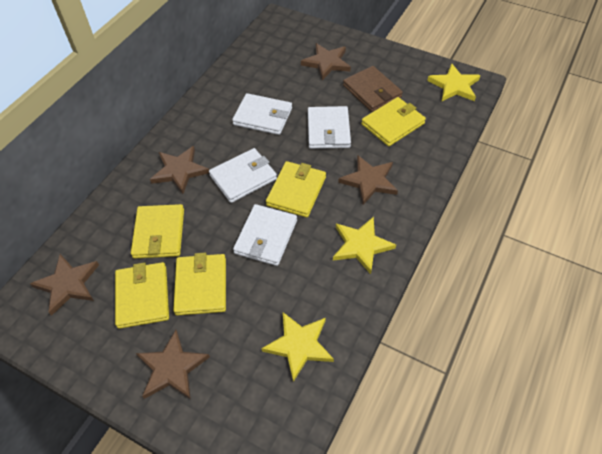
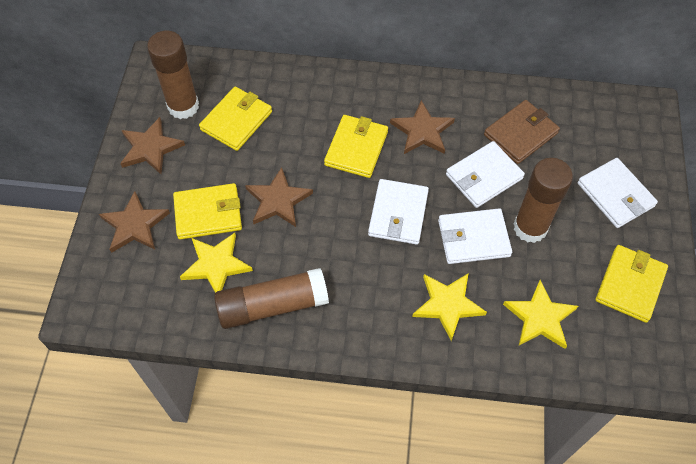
brown glue stick: 0 -> 3
brown star: 5 -> 4
yellow wallet: 5 -> 4

